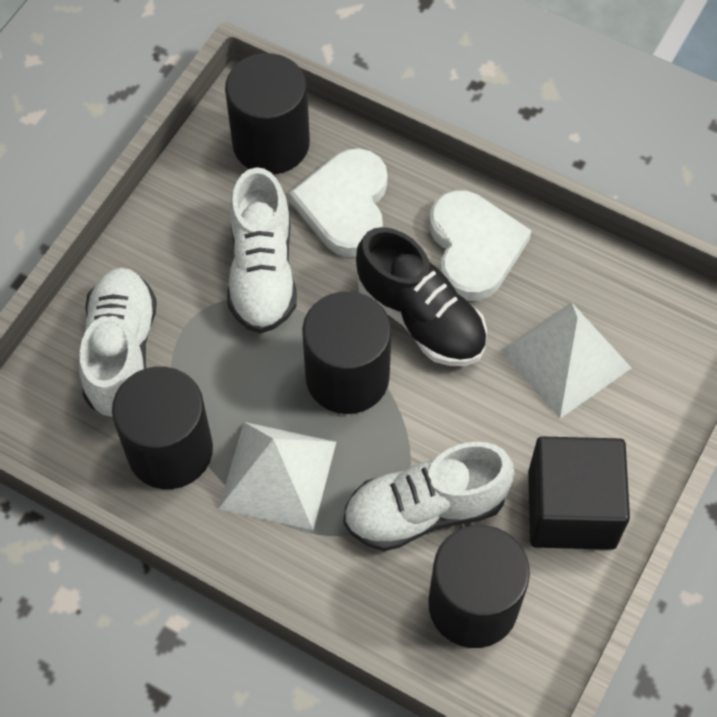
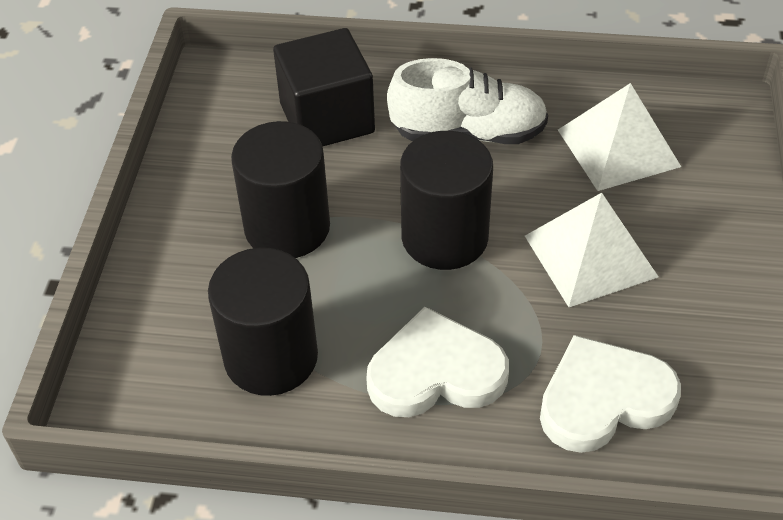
black cylinder: 4 -> 3
black shoe: 1 -> 0
white shoe: 3 -> 1

